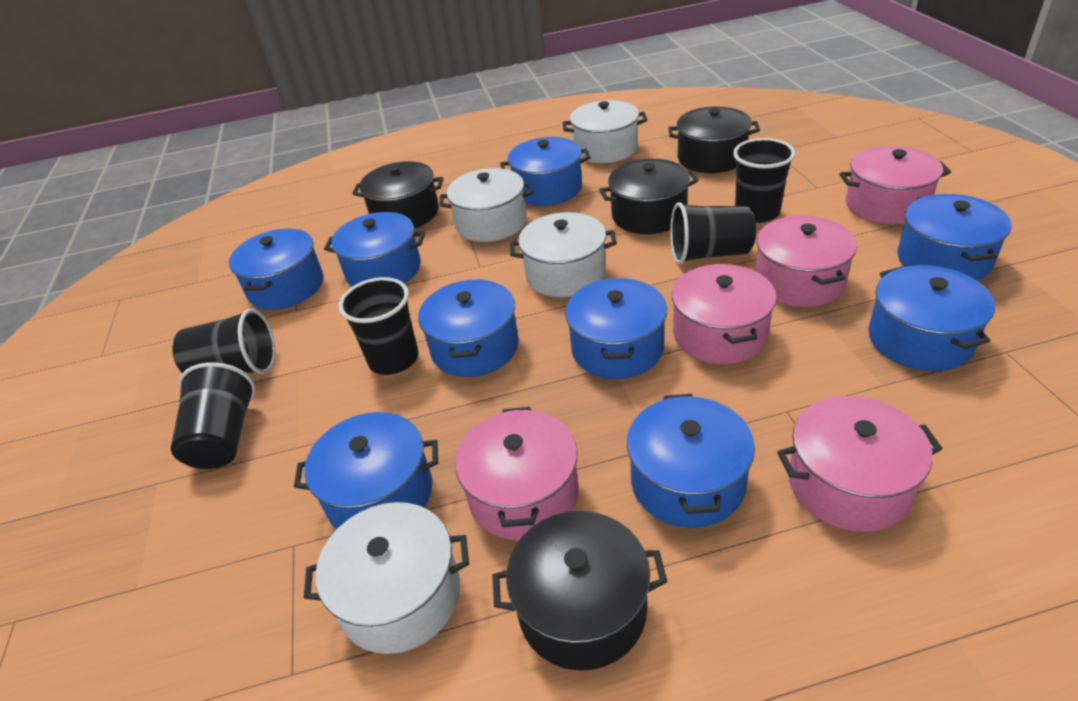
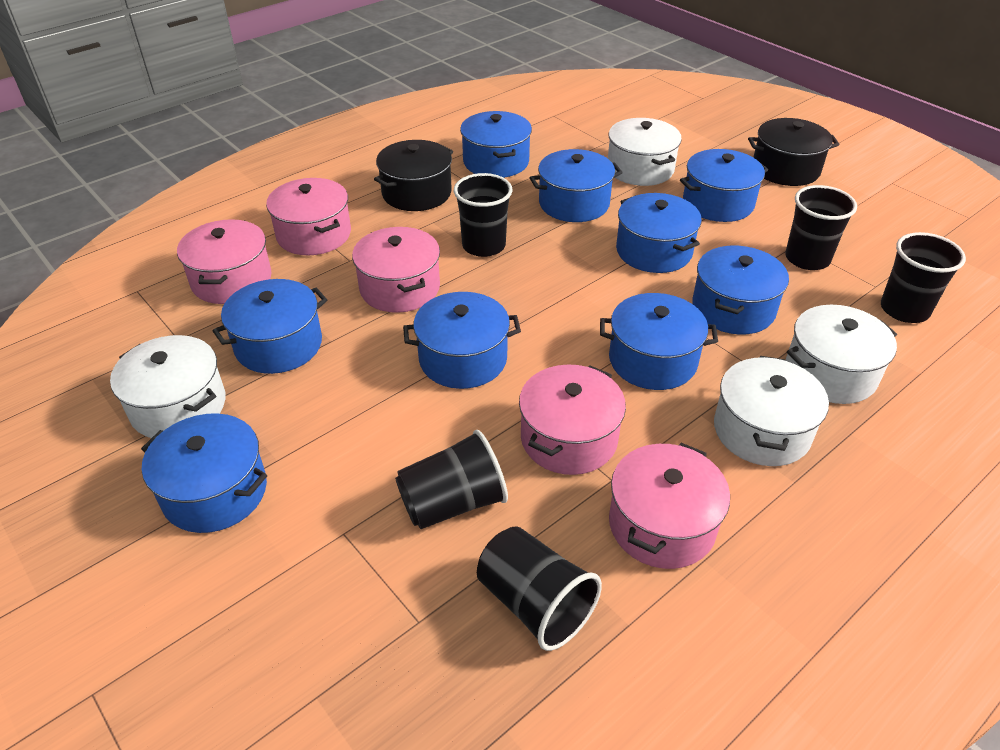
black pot: 4 -> 2

